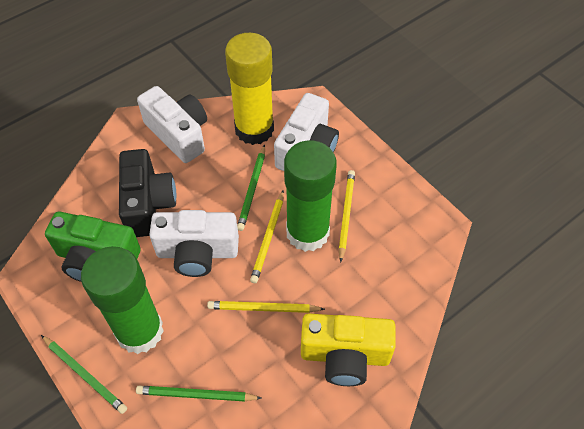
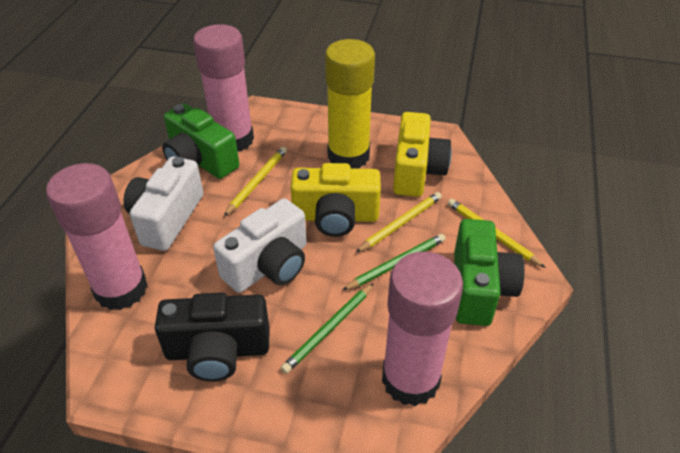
green camera: 1 -> 2
green glue stick: 2 -> 0
green pencil: 3 -> 2
pink glue stick: 0 -> 3
white camera: 3 -> 2
yellow camera: 1 -> 2

